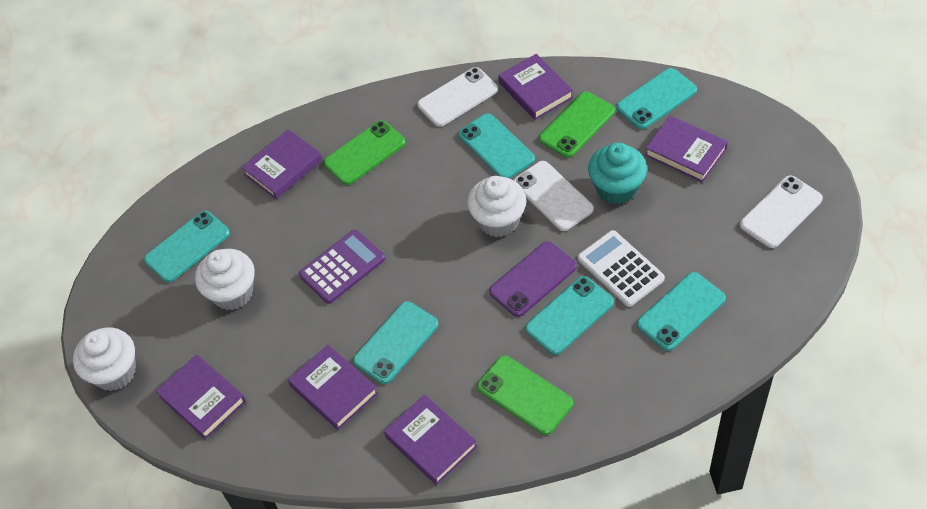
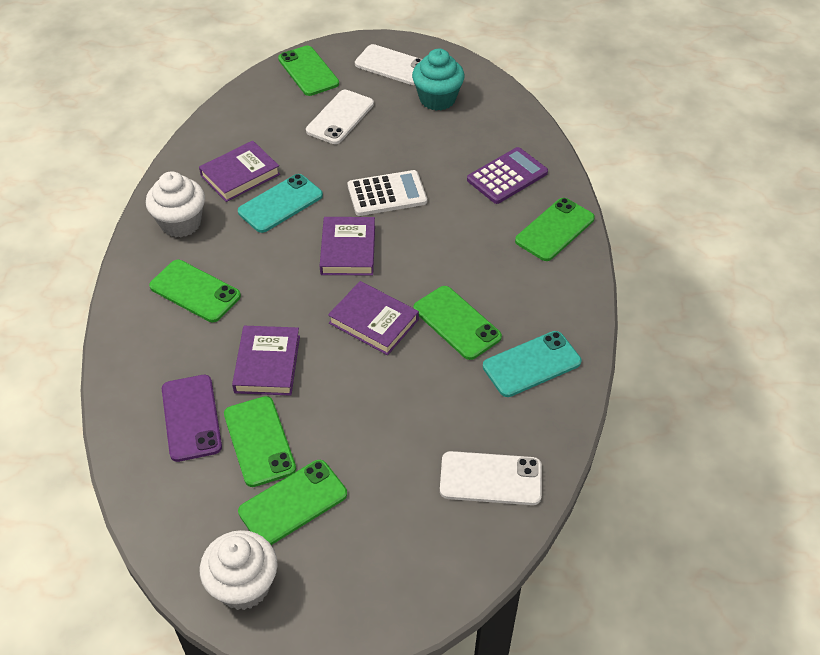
green phone: 3 -> 6
purple book: 6 -> 4
turquoise phone: 6 -> 2
white cupcake: 3 -> 2

